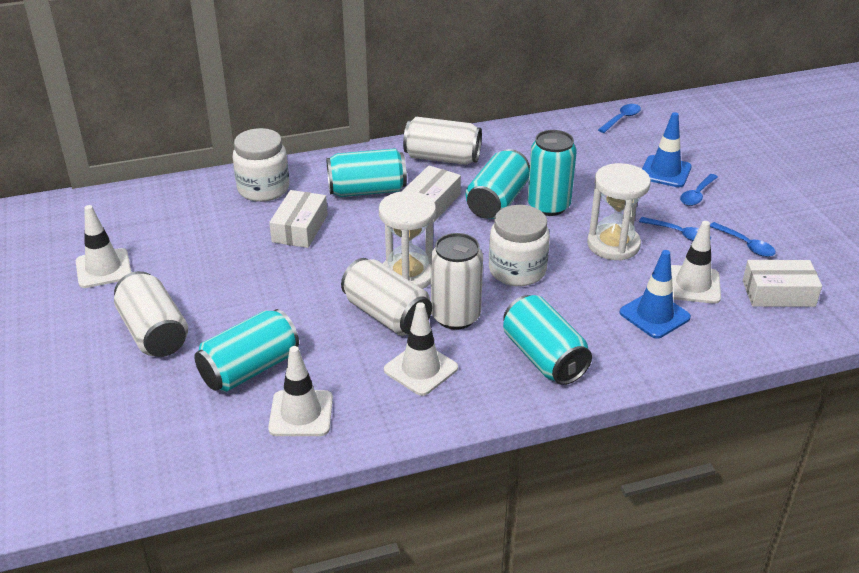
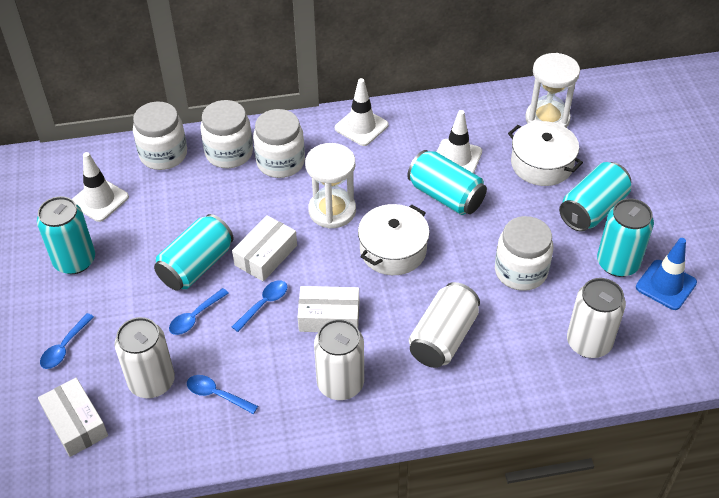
blue traffic cone: 2 -> 1
white jar: 2 -> 4
white pot: 0 -> 2
white traffic cone: 4 -> 3

